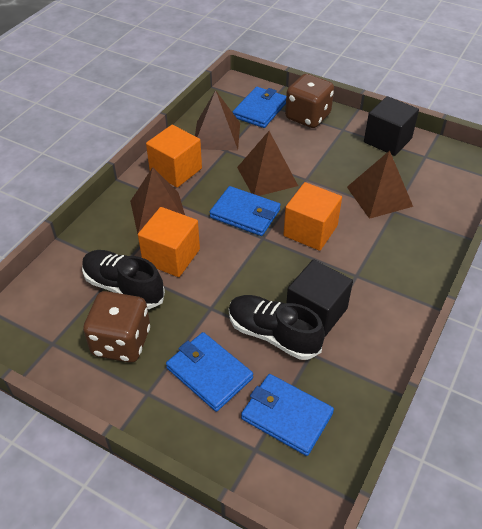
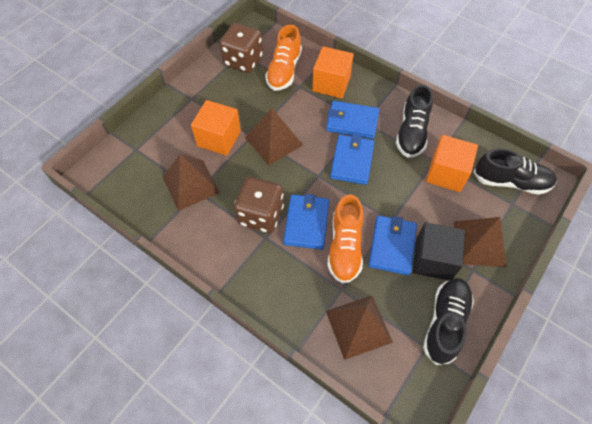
black cube: 2 -> 1
black shoe: 2 -> 3
orange shoe: 0 -> 2

